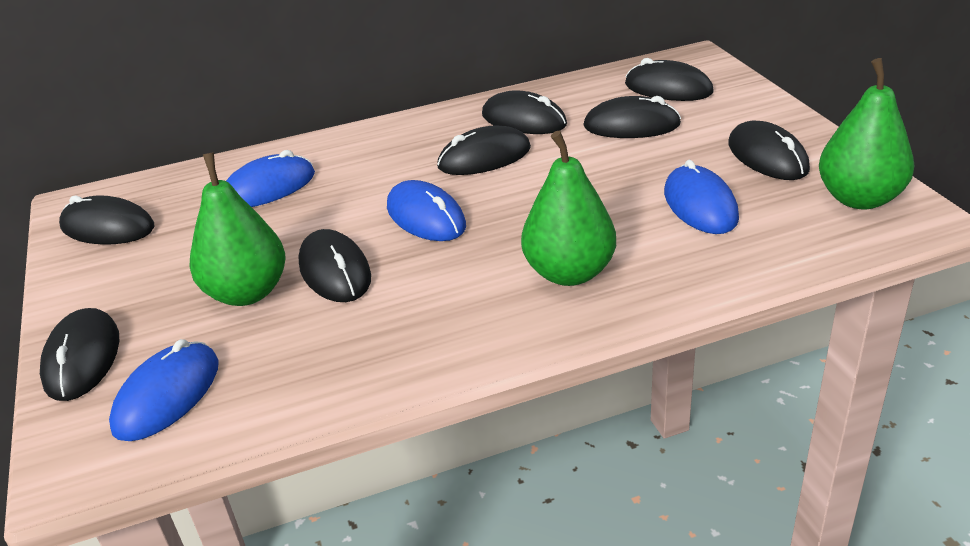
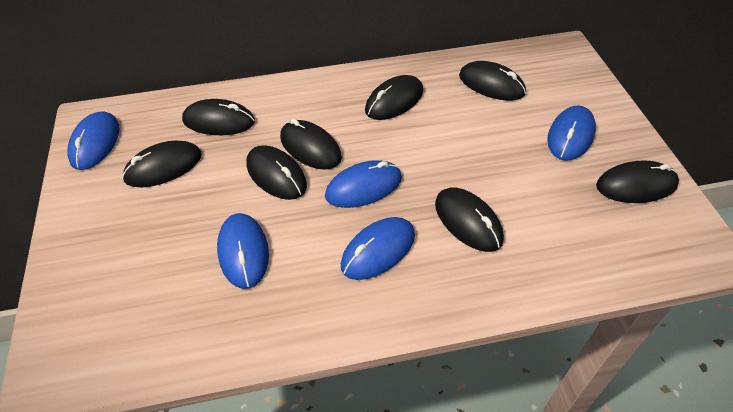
blue mouse: 4 -> 5
green pear: 3 -> 0

